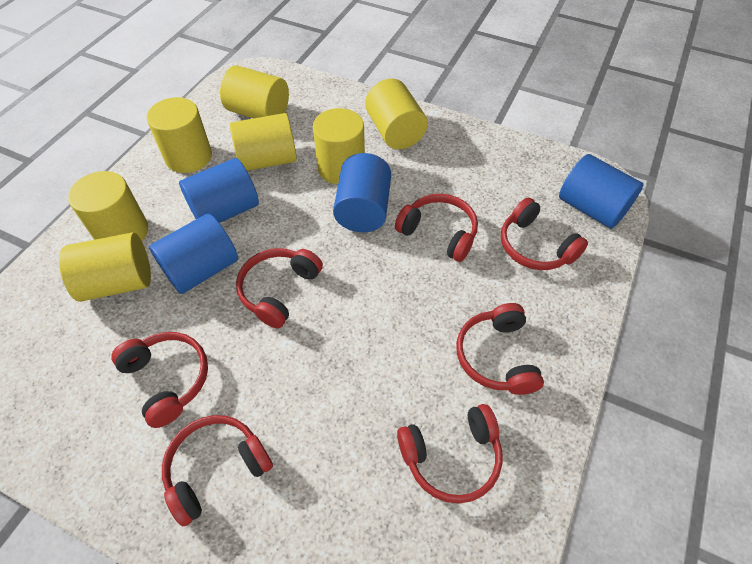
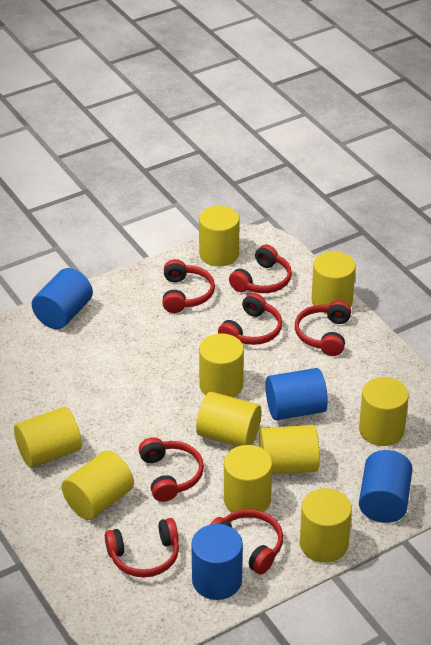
yellow cylinder: 7 -> 10

